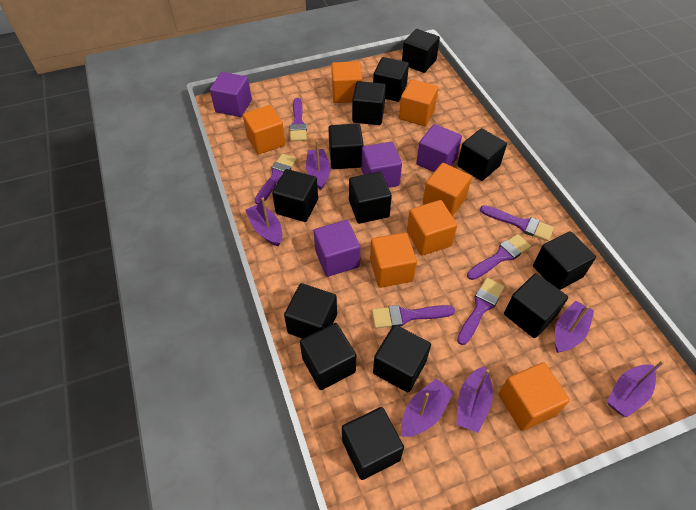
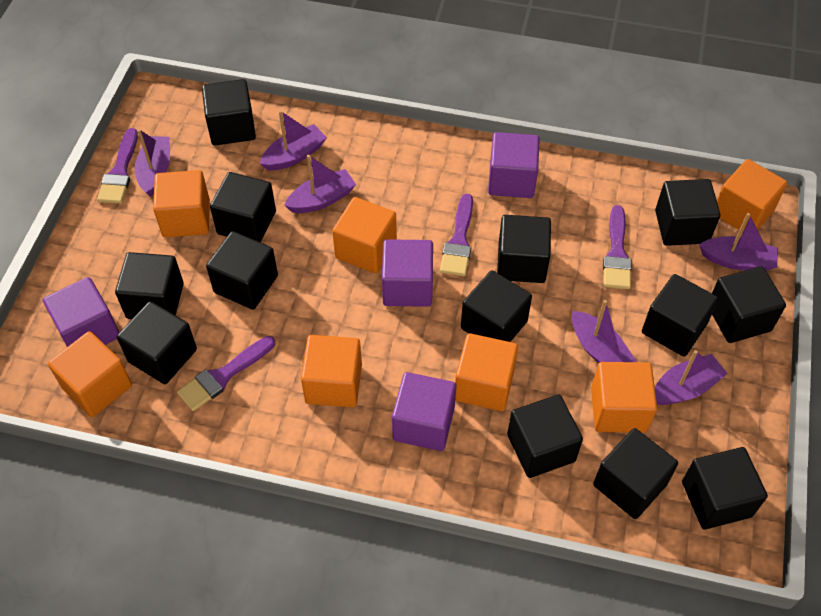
purple brush: 6 -> 4

